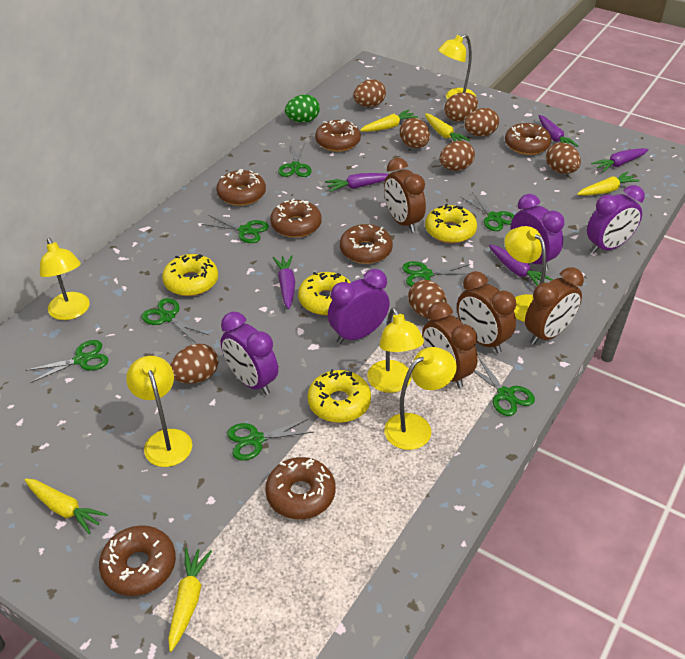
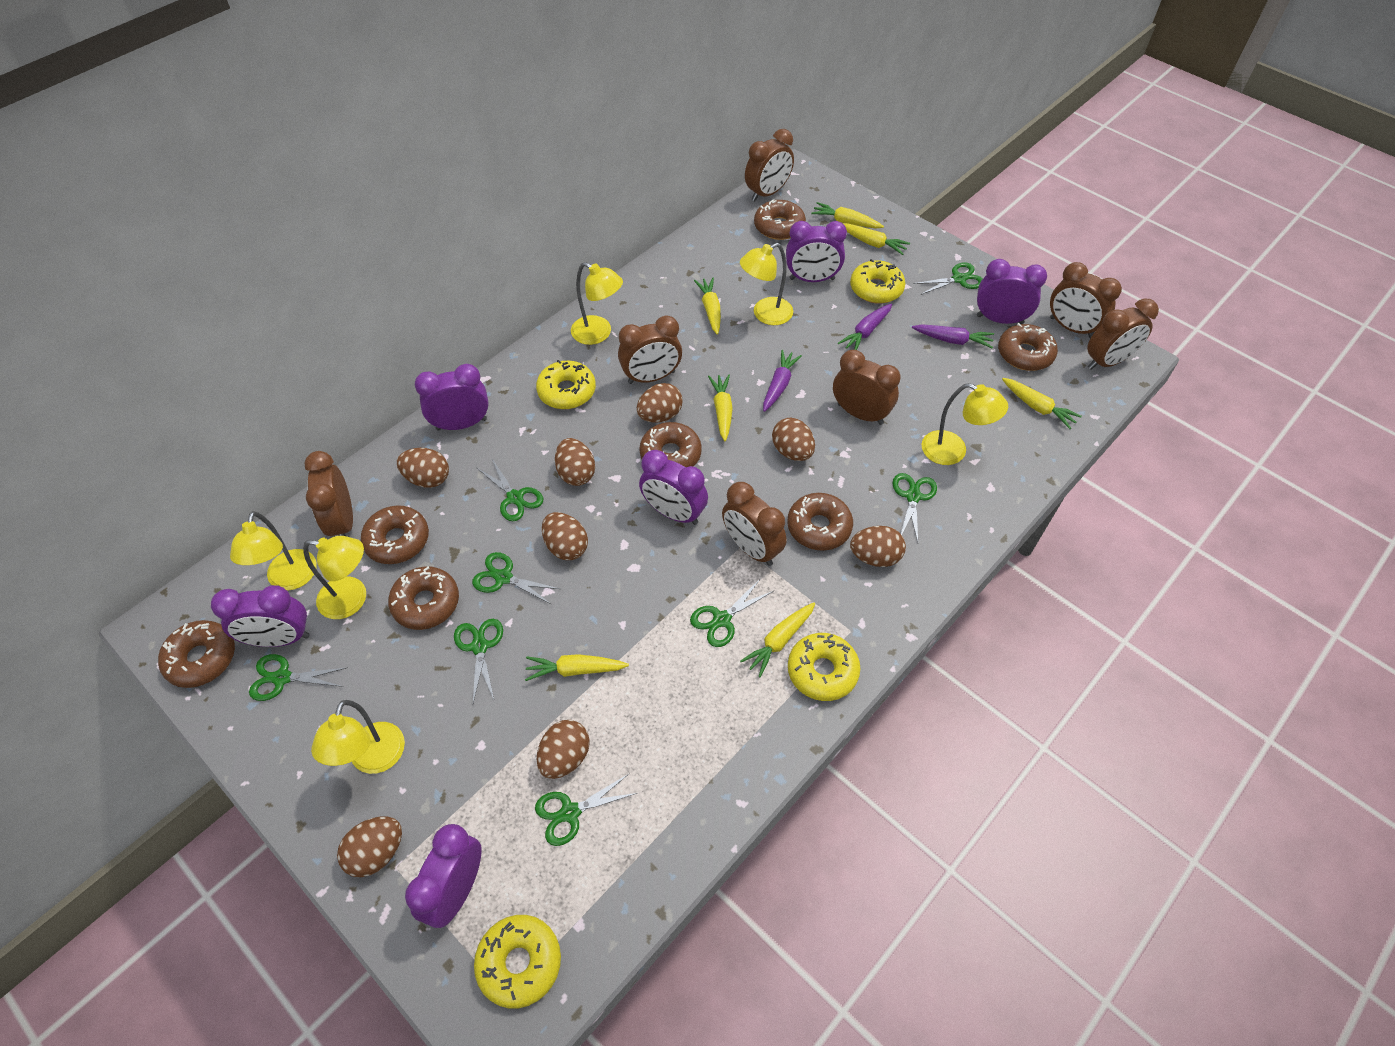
brown clock: 4 -> 7
green egg: 1 -> 0
purple carrot: 5 -> 3
purple clock: 4 -> 6
yellow carrot: 5 -> 7

